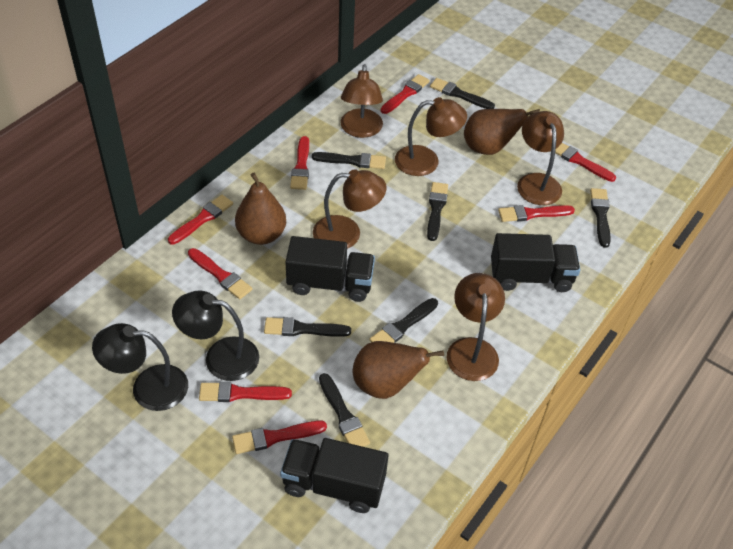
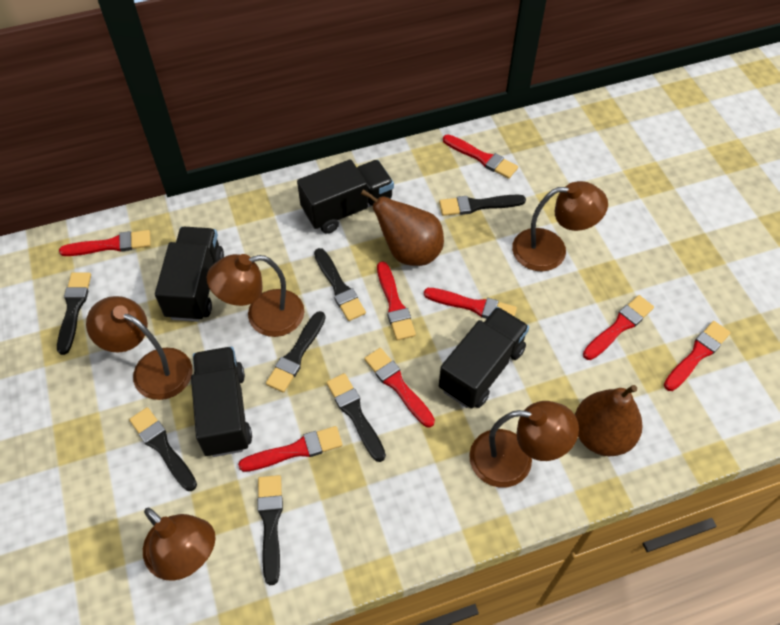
black lamp: 2 -> 0
black truck: 3 -> 4
brown pear: 3 -> 2

